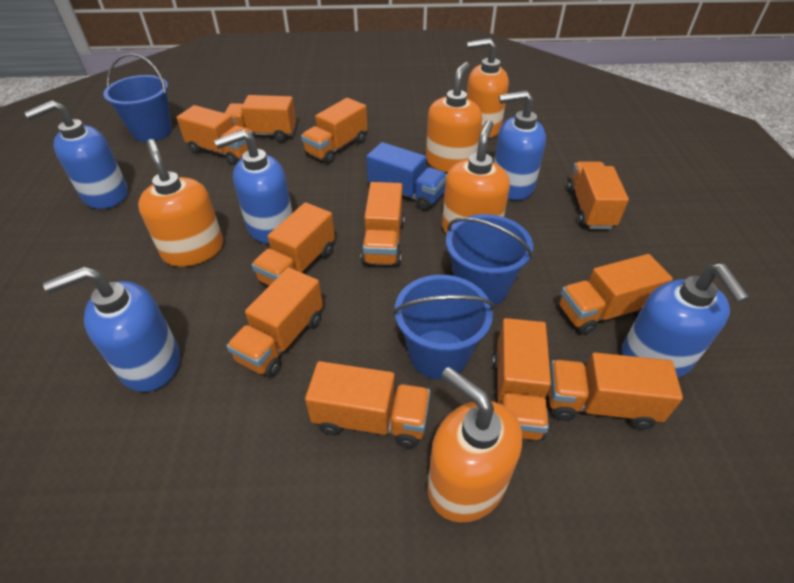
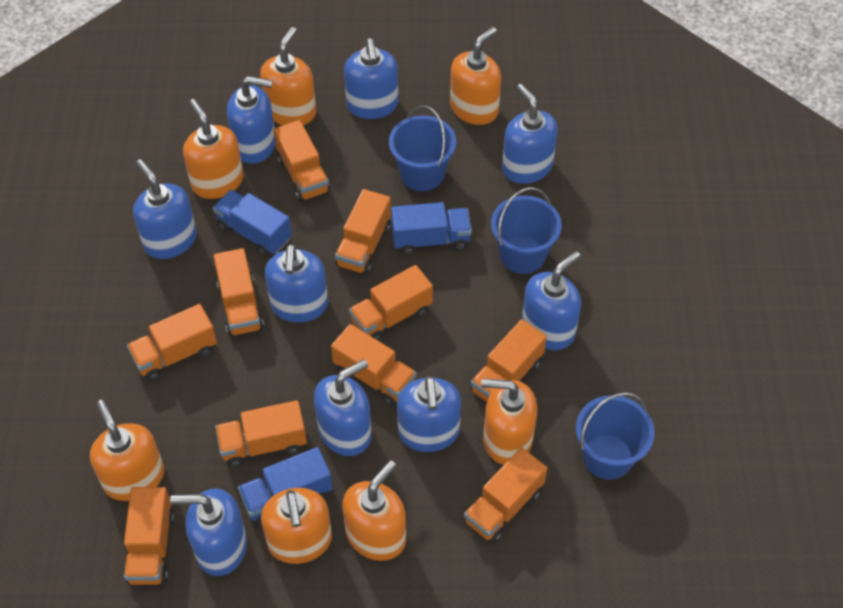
blue soap dispenser: 5 -> 9
blue truck: 1 -> 3
orange soap dispenser: 5 -> 7
orange truck: 11 -> 10

